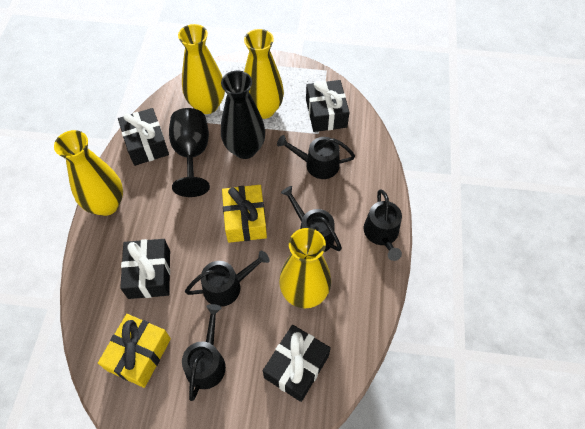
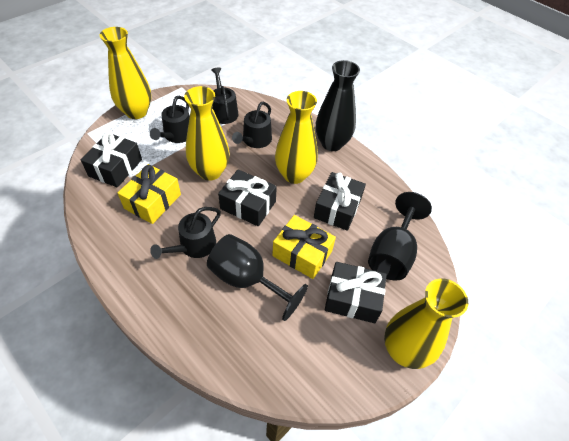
black goblet: 1 -> 2
black watering can: 5 -> 4

